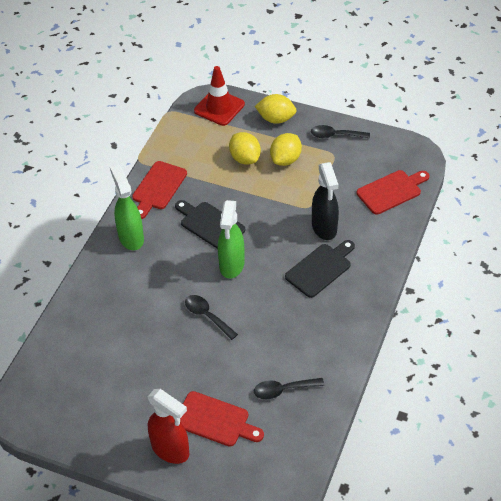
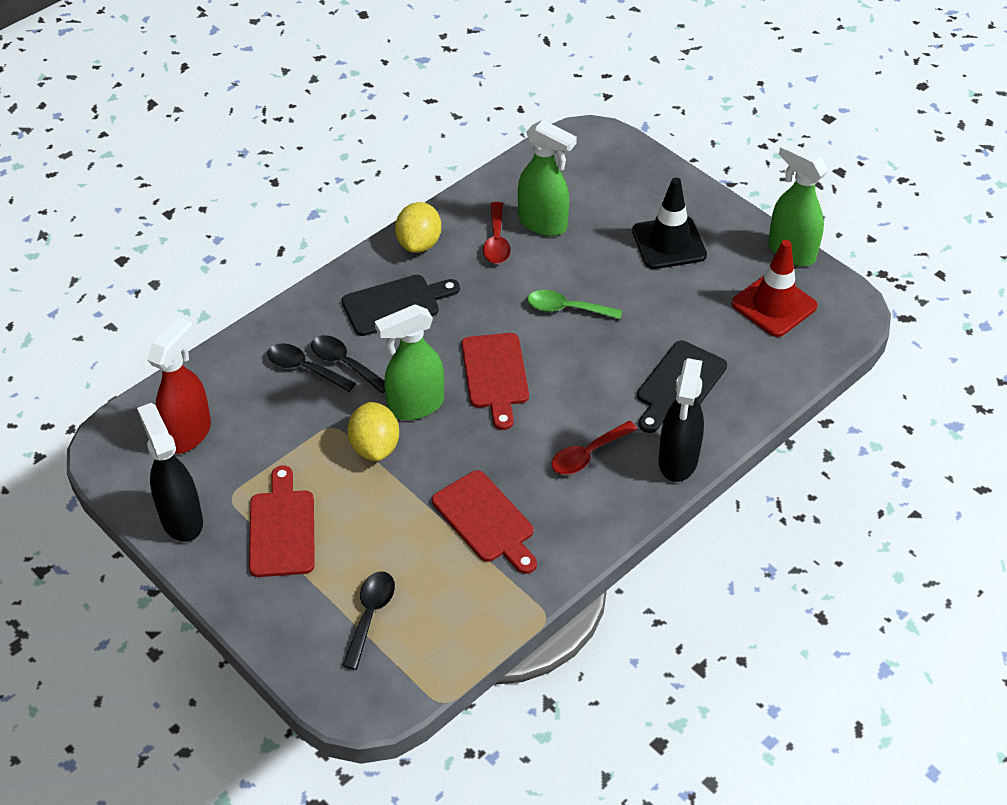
black spray bottle: 1 -> 2
black traffic cone: 0 -> 1
green spoon: 0 -> 1
green spray bottle: 2 -> 3
red spoon: 0 -> 2
yellow lemon: 3 -> 2

